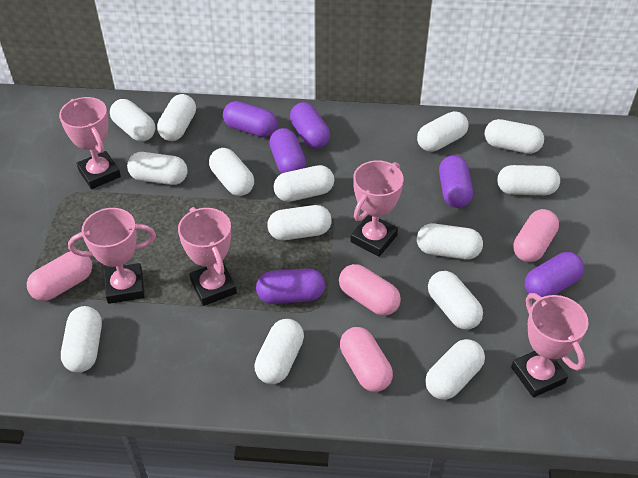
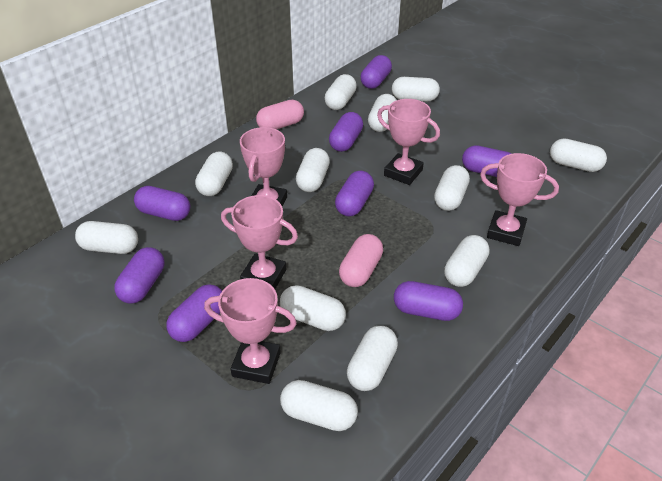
pink capsule: 4 -> 2
purple capsule: 6 -> 8
white capsule: 14 -> 12

